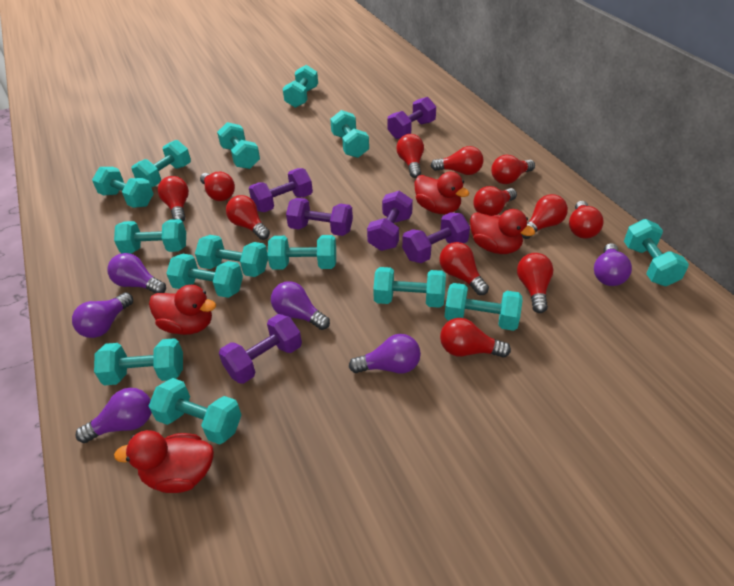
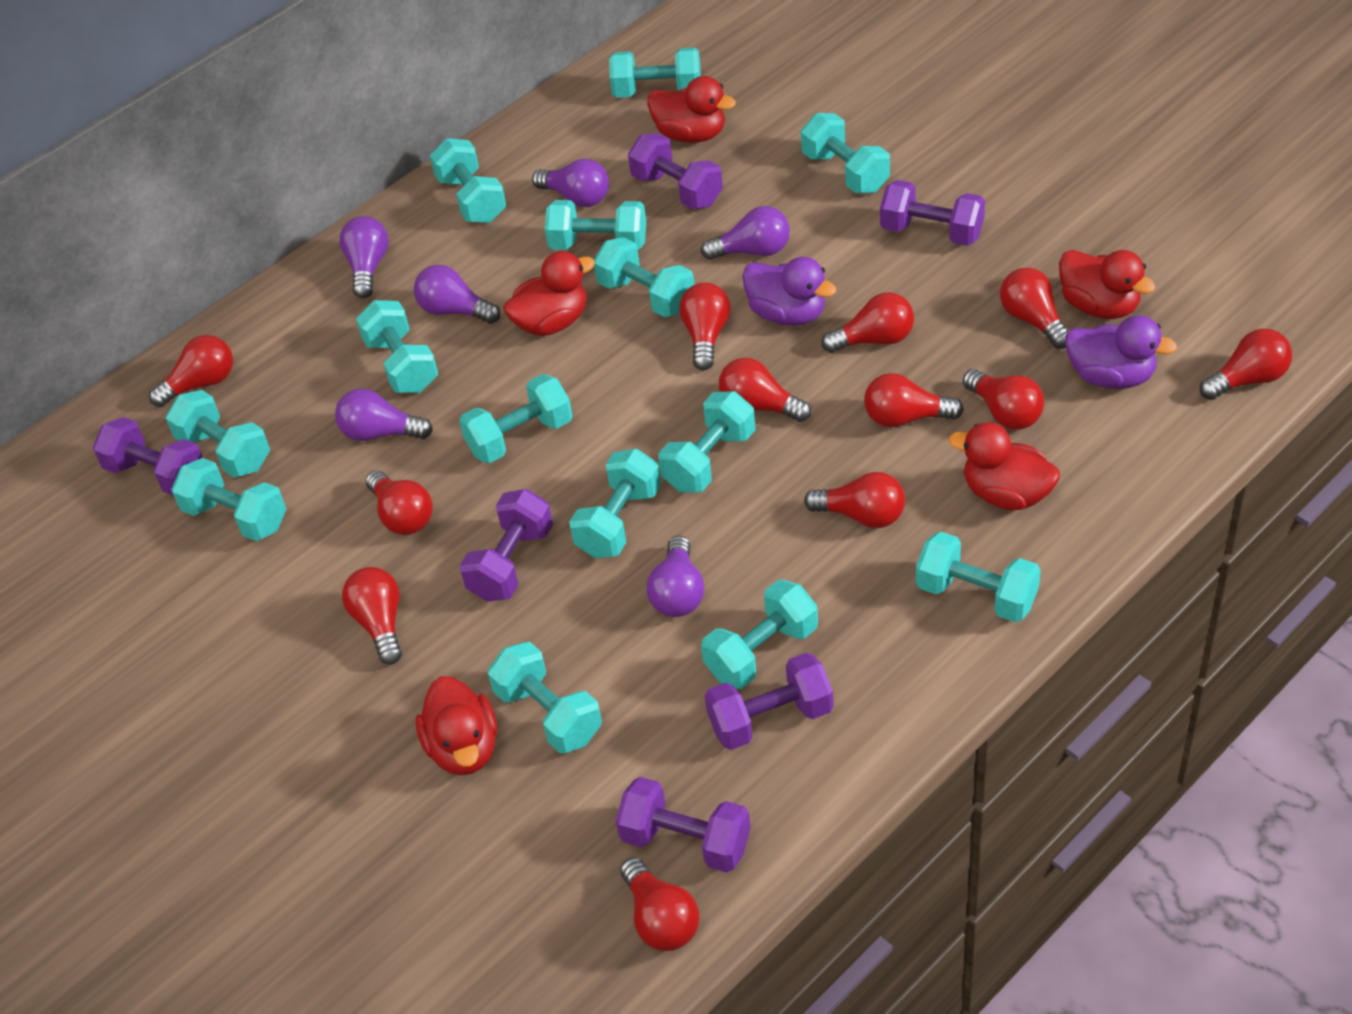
purple duck: 0 -> 2
red duck: 4 -> 5

